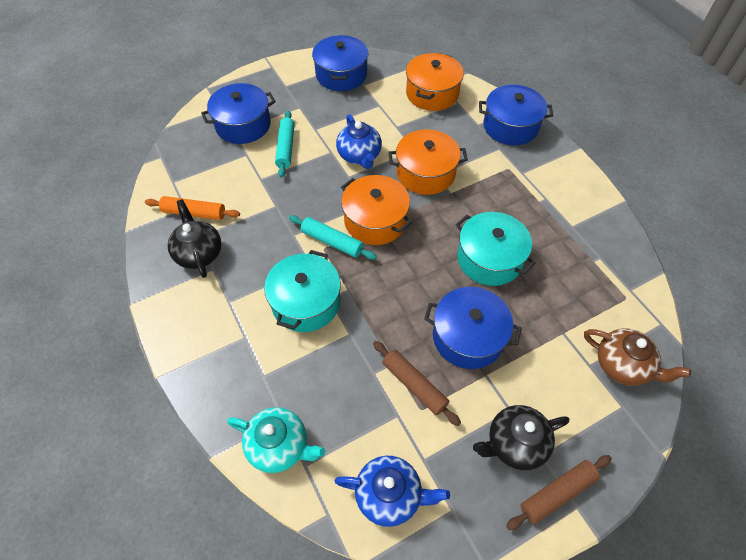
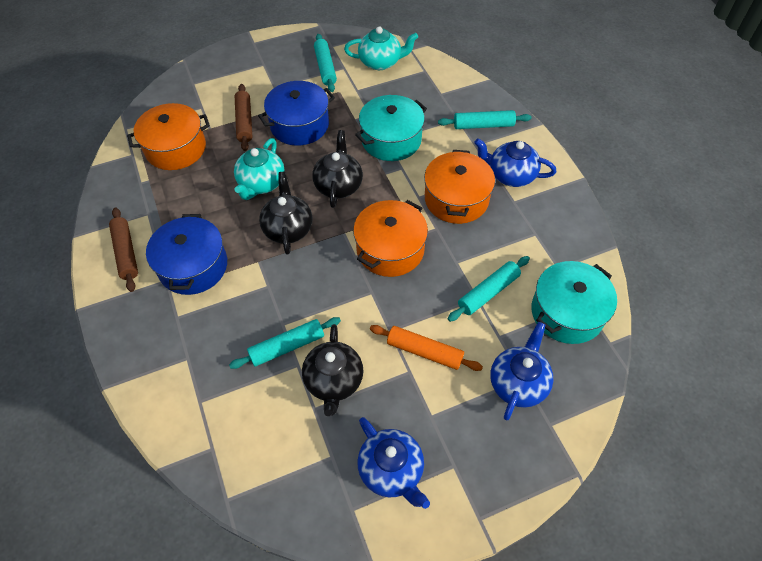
black teapot: 2 -> 3
blue pot: 4 -> 2
blue teapot: 2 -> 3
brown teapot: 1 -> 0
turquoise rolling pin: 2 -> 4
turquoise teapot: 1 -> 2

